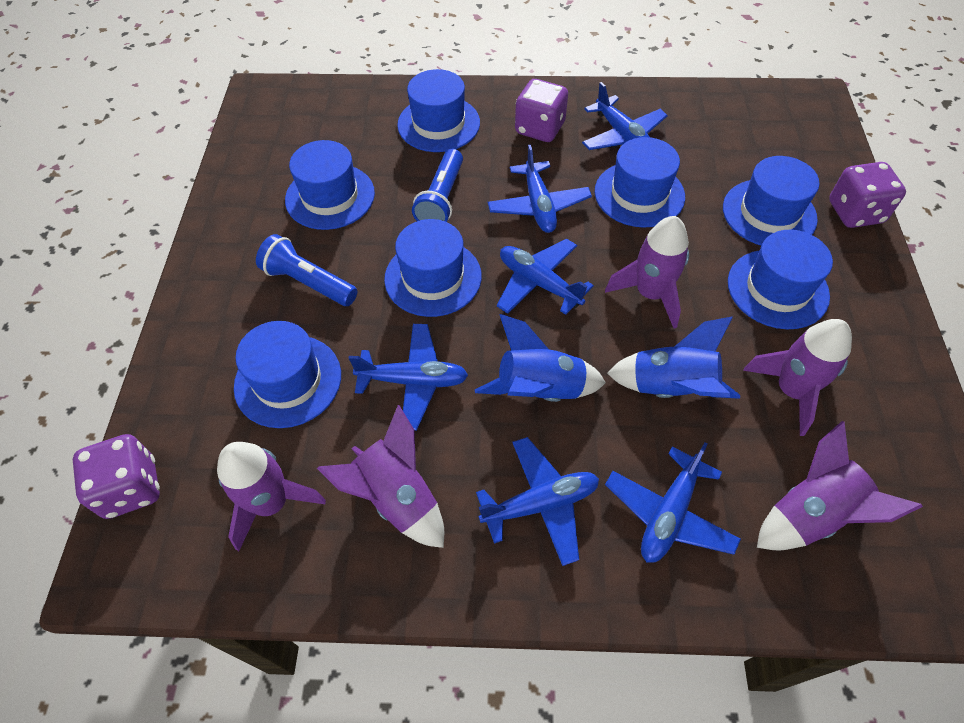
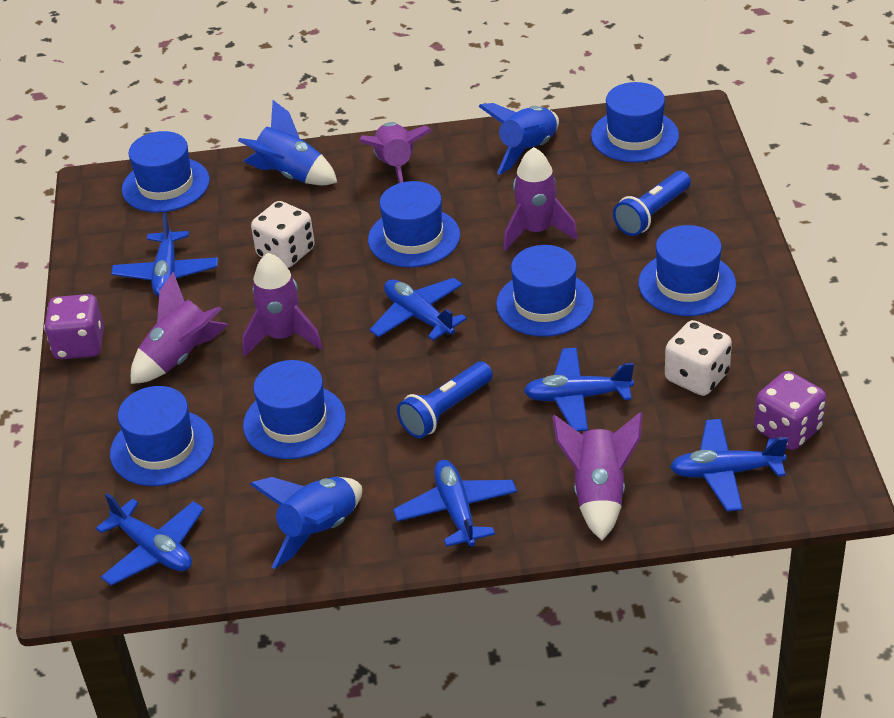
blue rocket: 2 -> 3
purple dice: 3 -> 2
white dice: 0 -> 2

